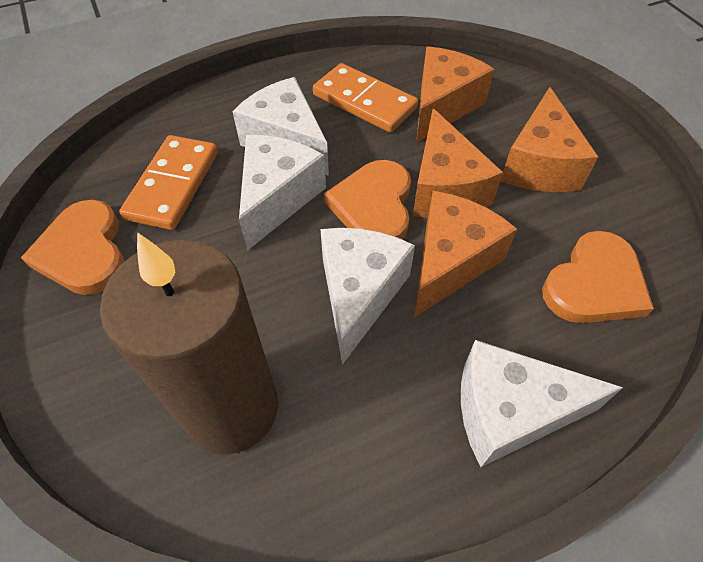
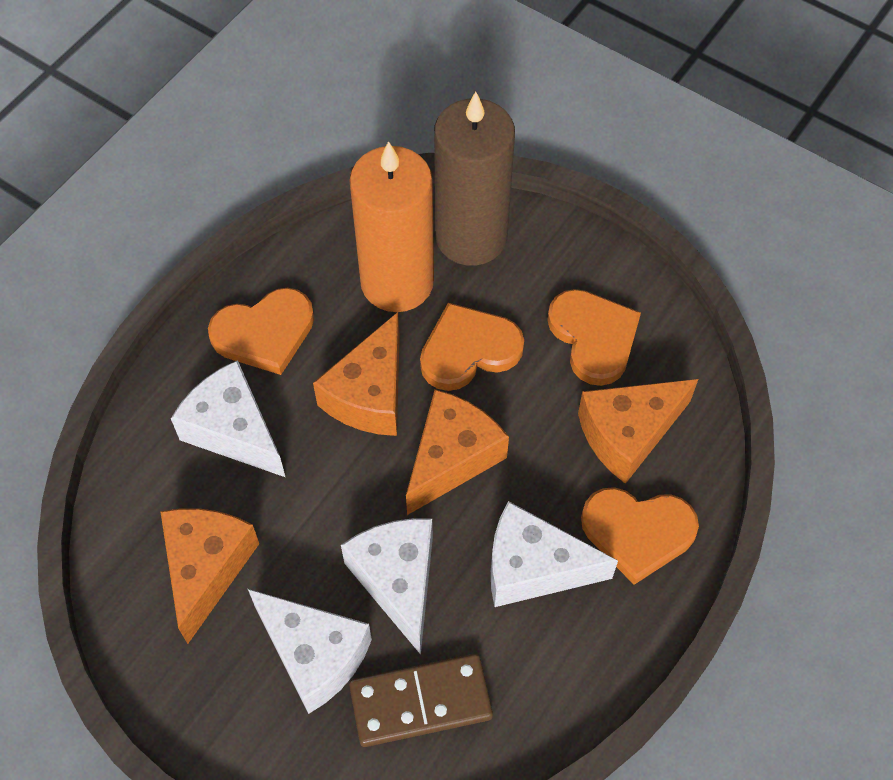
brown domino: 0 -> 1
orange candle: 0 -> 1
orange domino: 2 -> 0
orange heart: 3 -> 4

